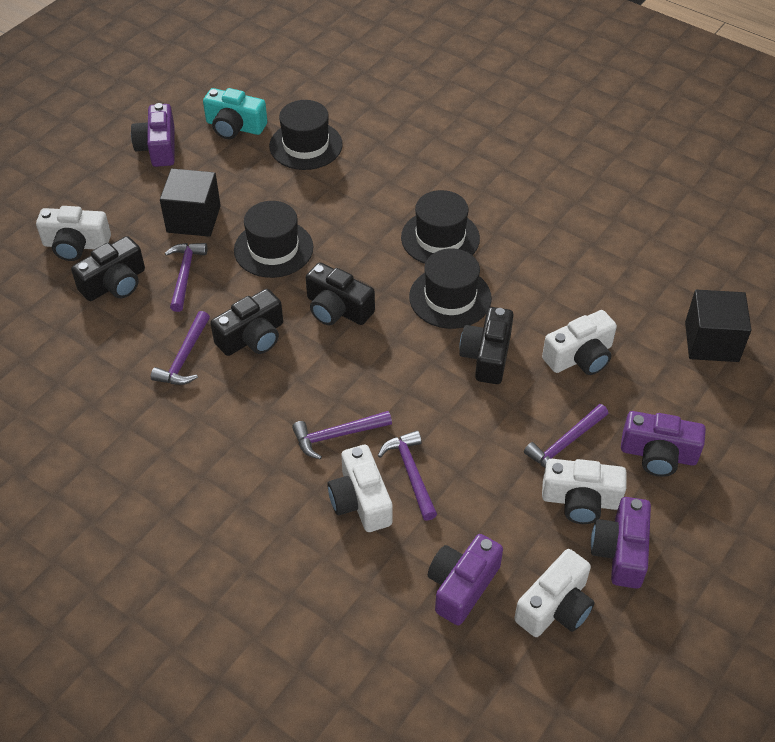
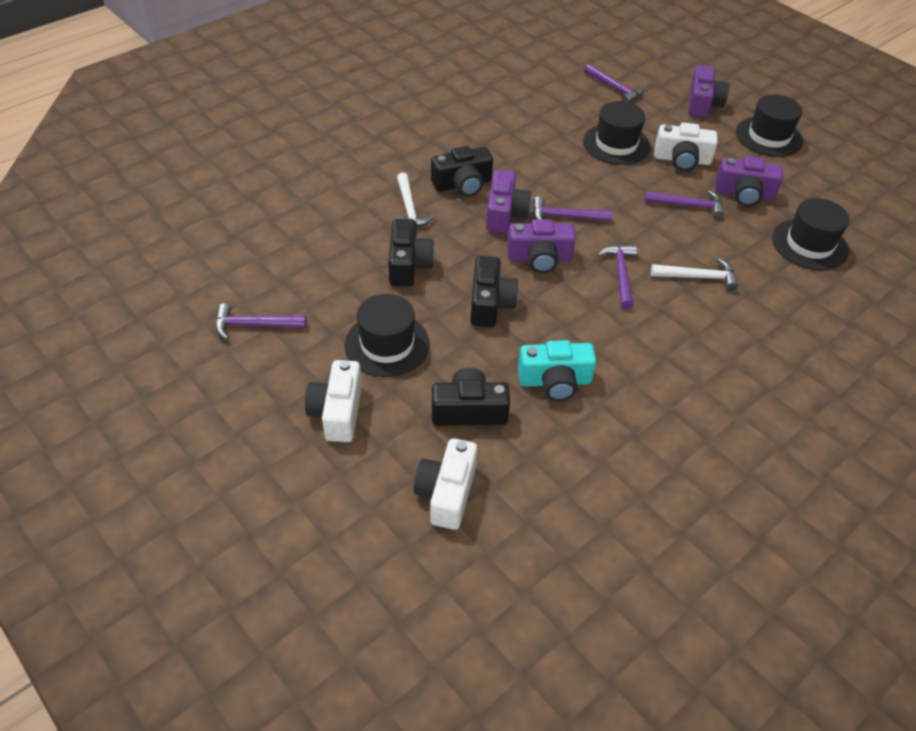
black cube: 2 -> 0
white camera: 5 -> 3
white hammer: 0 -> 2

